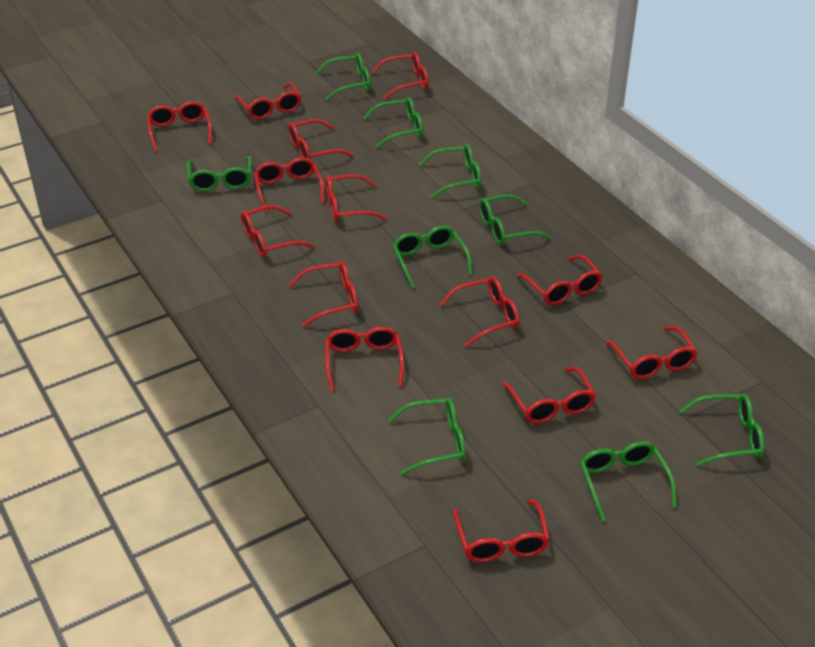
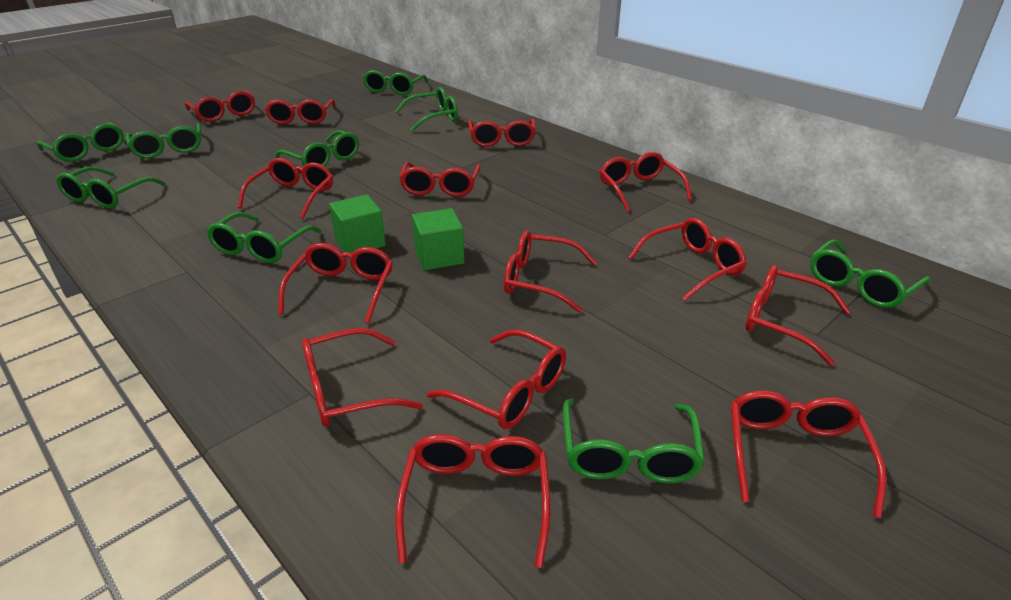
green cube: 0 -> 2

